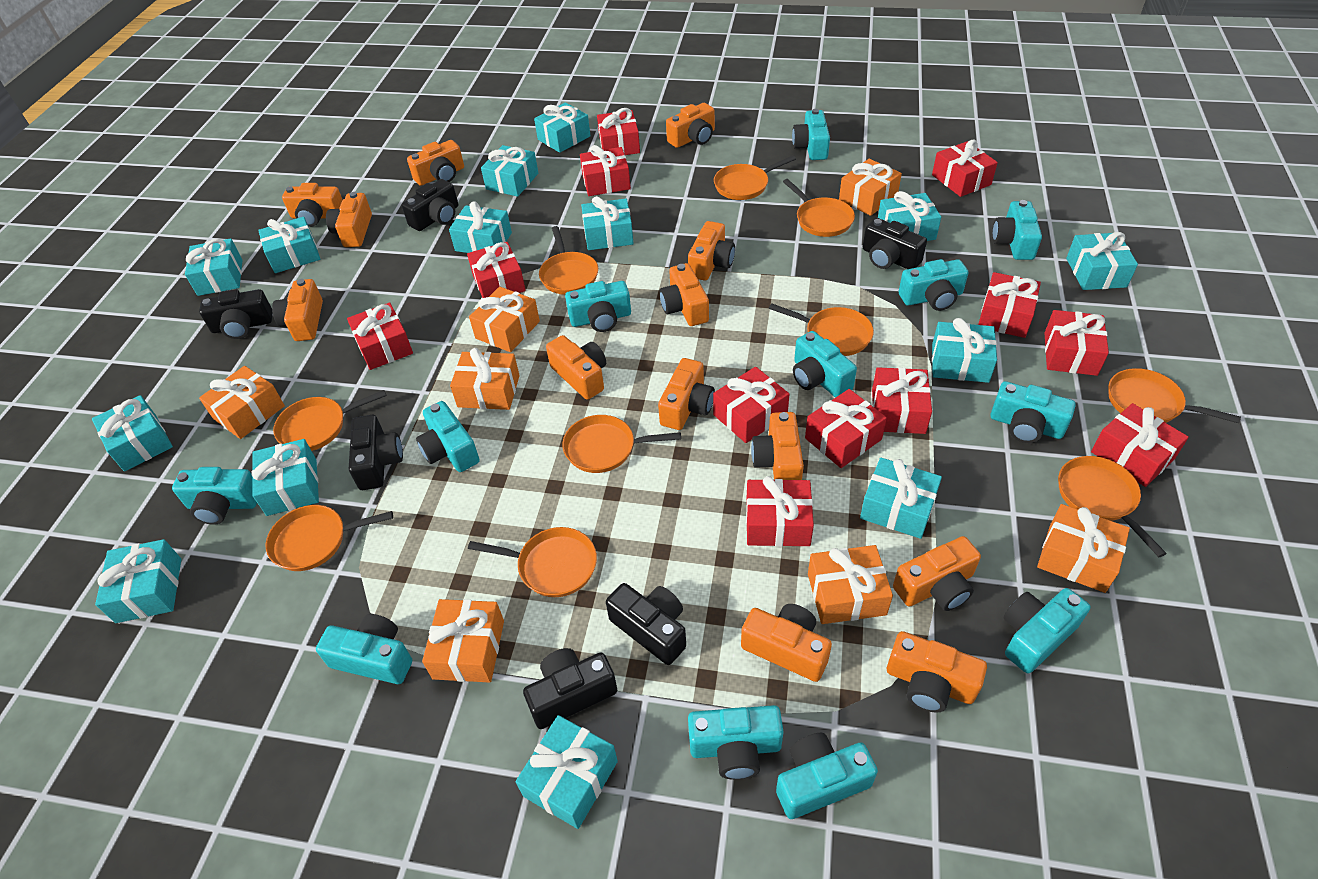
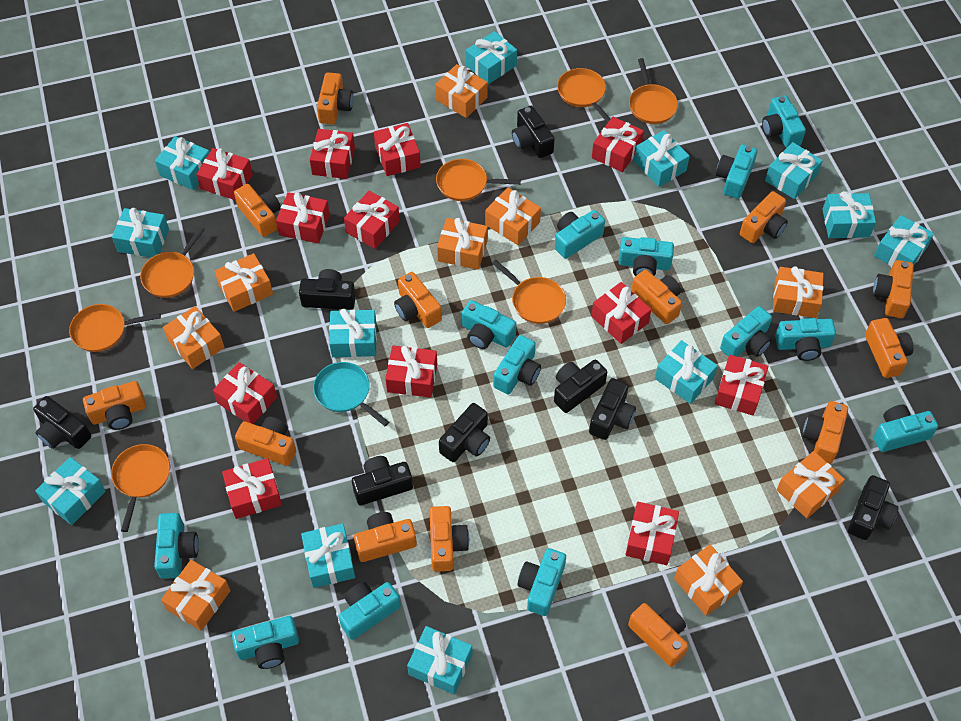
black camera: 6 -> 8
orange gift: 7 -> 9
orange pan: 10 -> 7
turquoise camera: 12 -> 13
turquoise gift: 14 -> 12
turquoise pan: 0 -> 1

